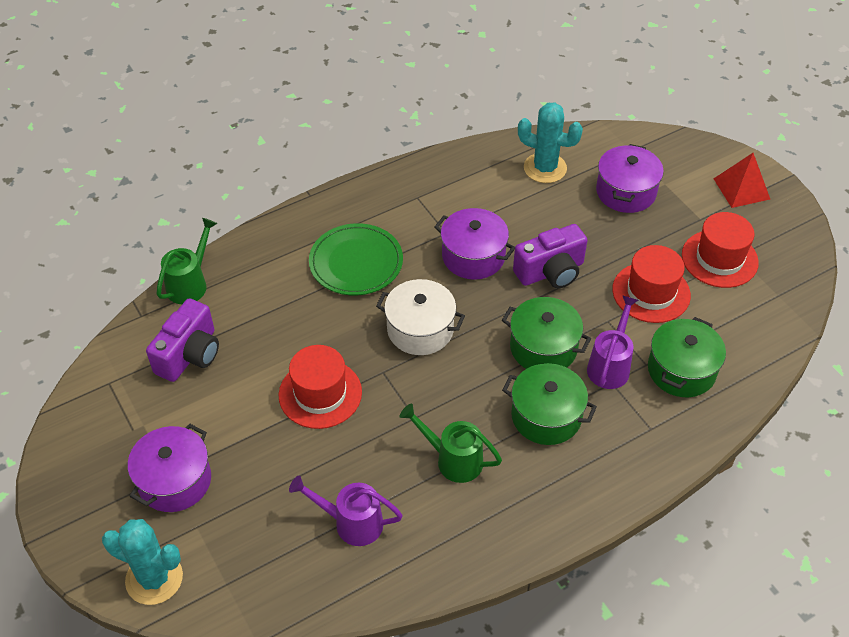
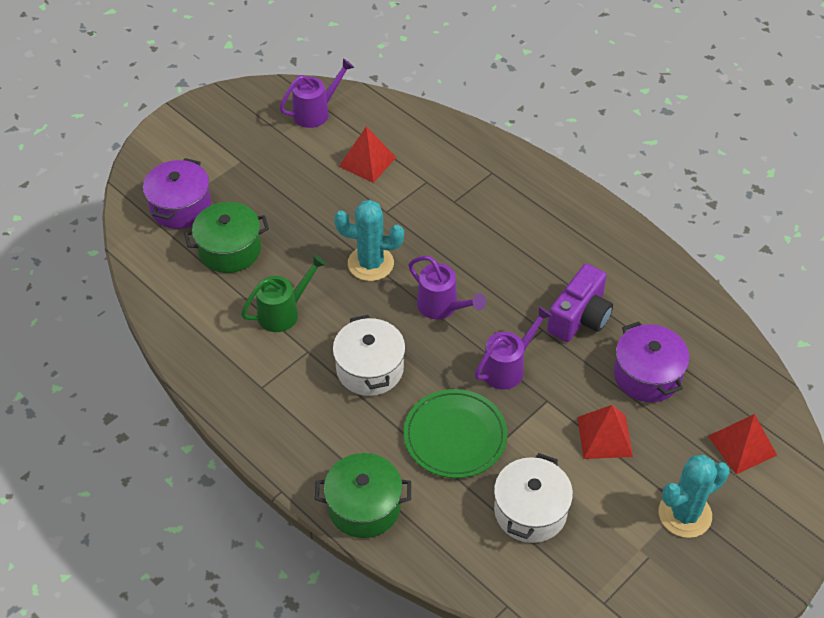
green pot: 3 -> 2
green watering can: 2 -> 1
purple camera: 2 -> 1
purple pot: 3 -> 2
purple watering can: 2 -> 3
red hat: 3 -> 0
red pyramid: 1 -> 3
white pot: 1 -> 2

